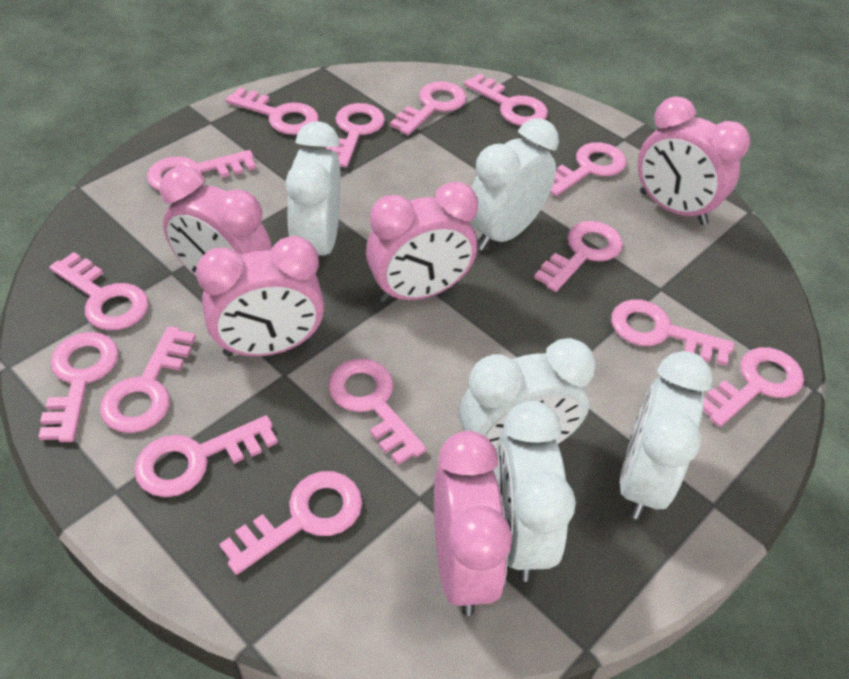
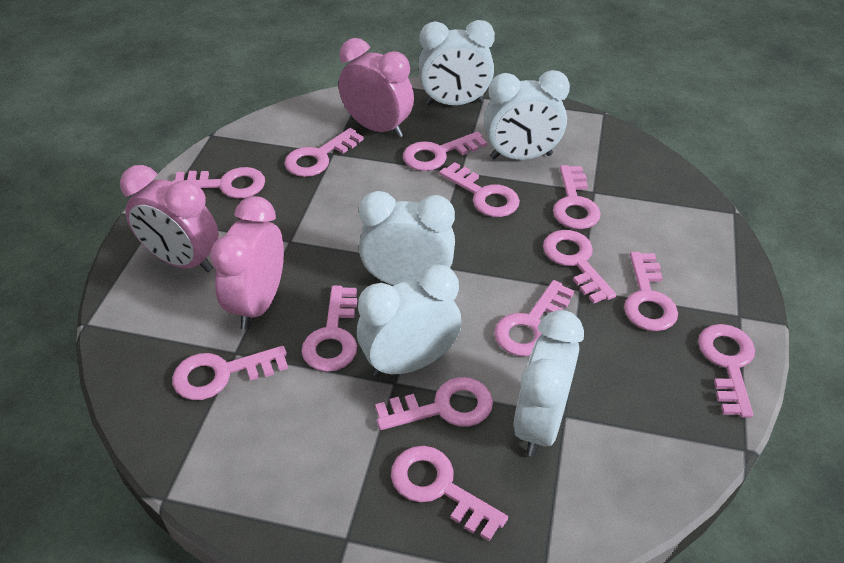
pink clock: 5 -> 3
pink key: 15 -> 13

